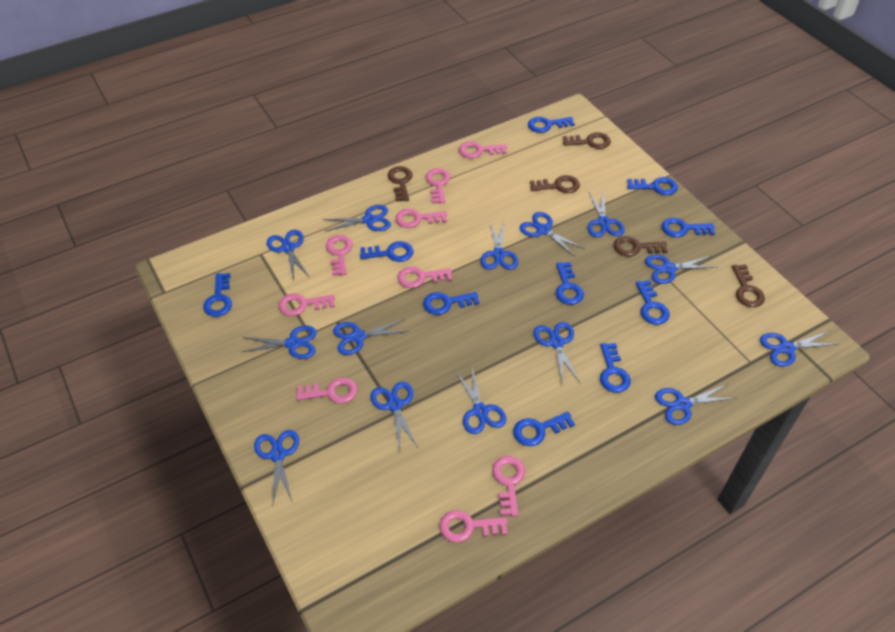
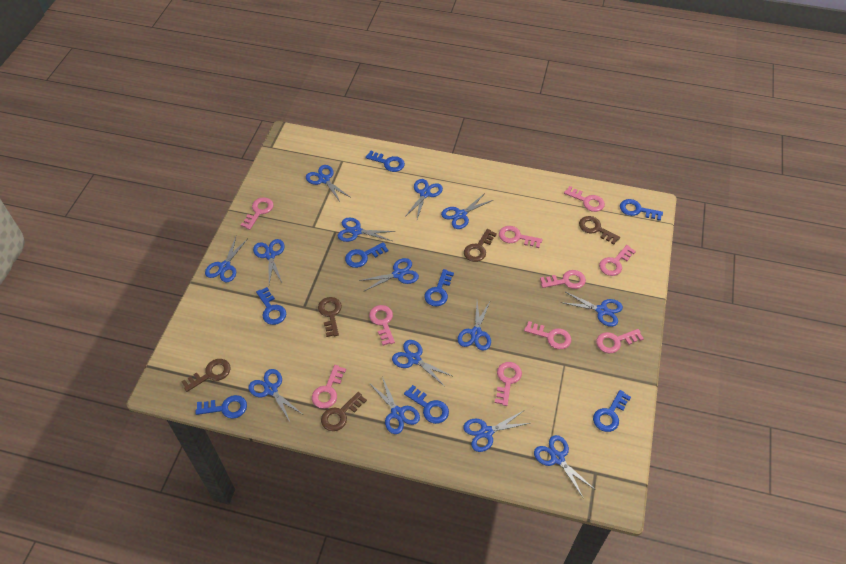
blue key: 10 -> 8
pink key: 9 -> 10

